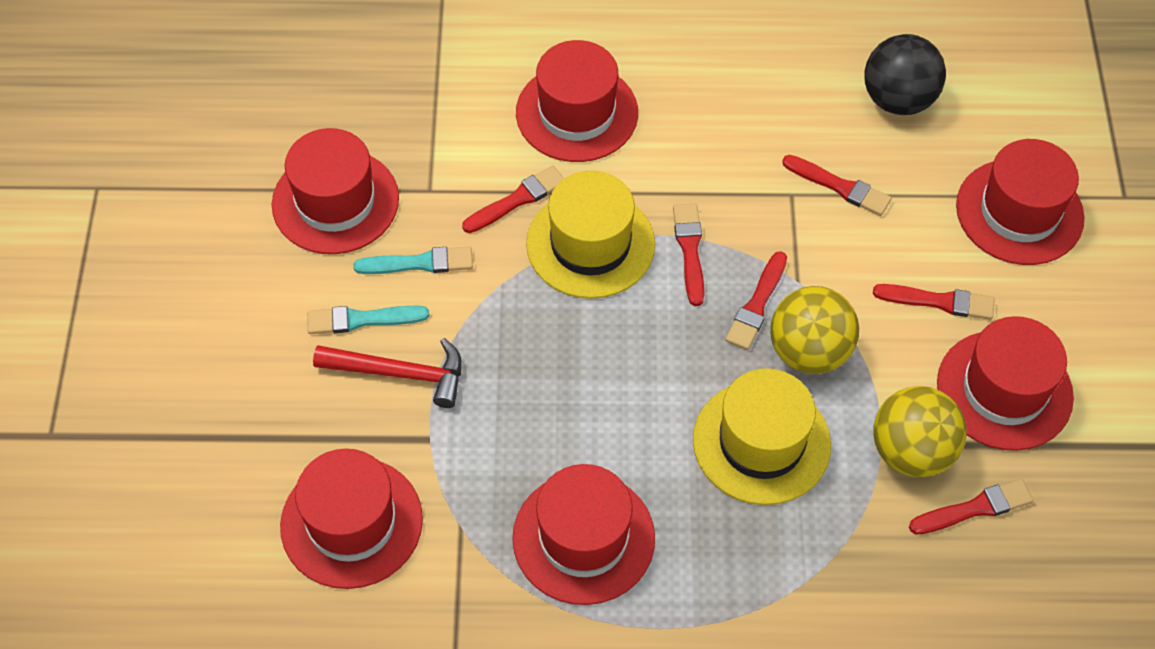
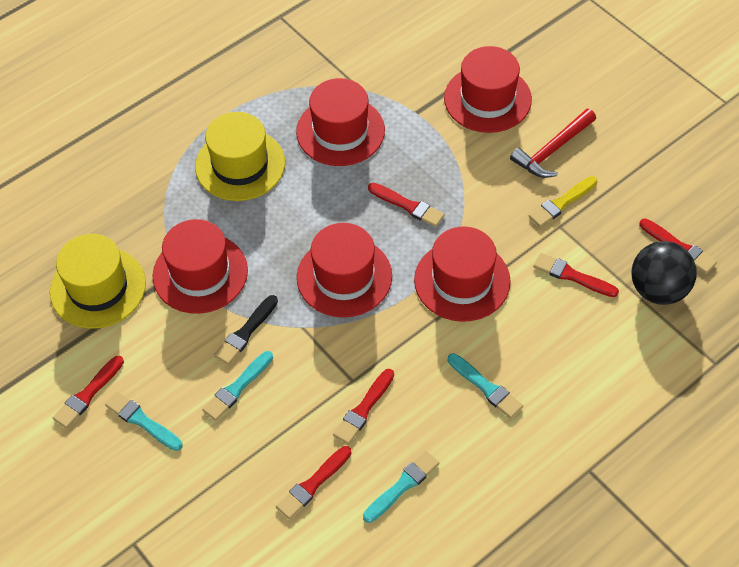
black brush: 0 -> 1
red hat: 6 -> 5
turquoise brush: 2 -> 4
yellow ball: 2 -> 0
yellow brush: 0 -> 1

